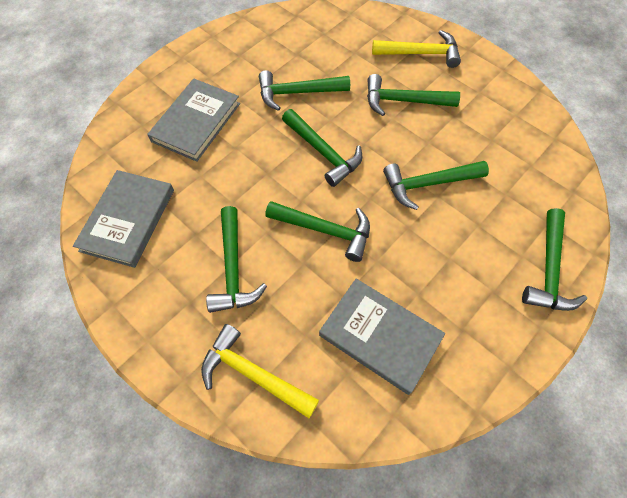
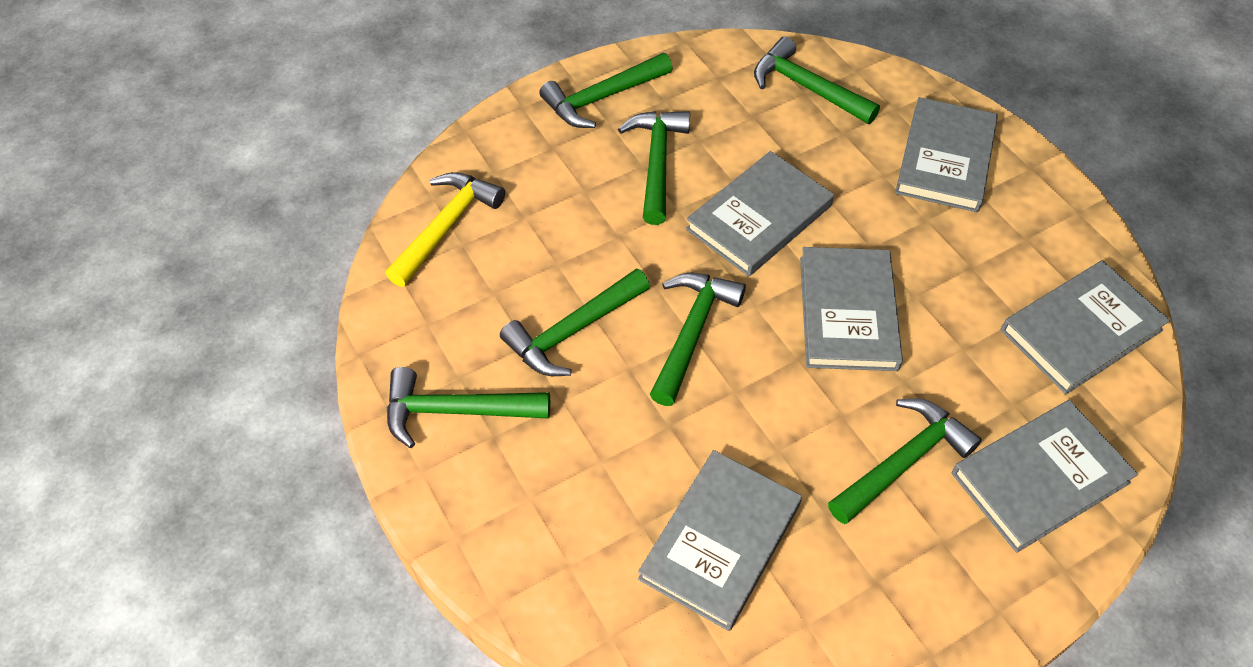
grey book: 3 -> 6
yellow hammer: 2 -> 1

